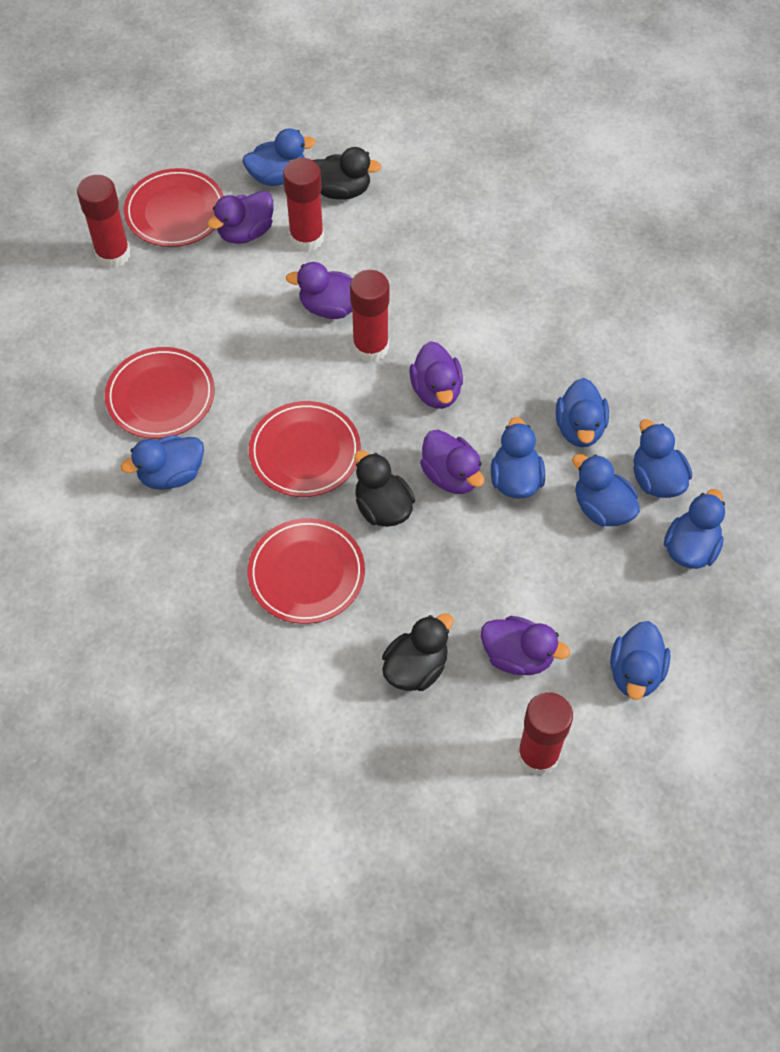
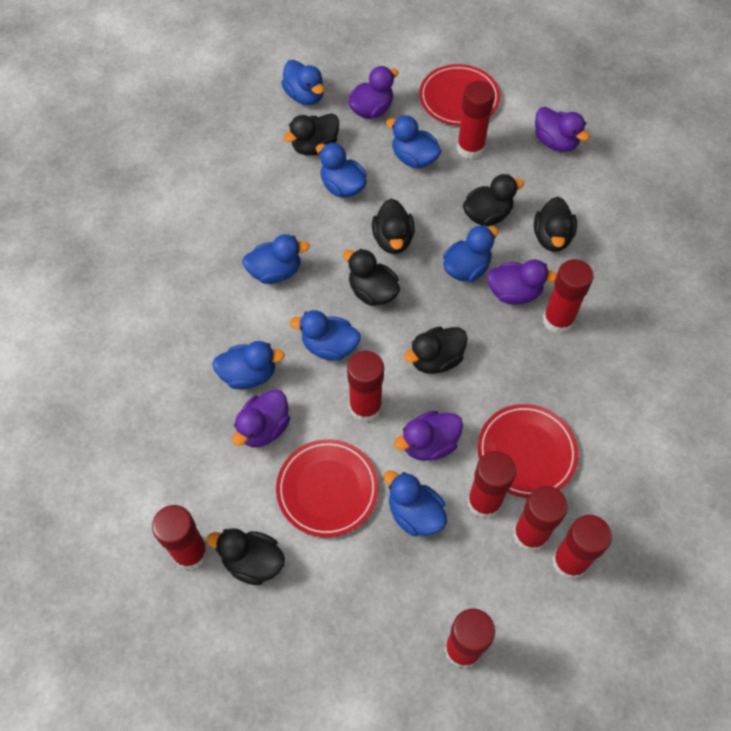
black duck: 3 -> 7
red glue stick: 4 -> 8
red plate: 4 -> 3

